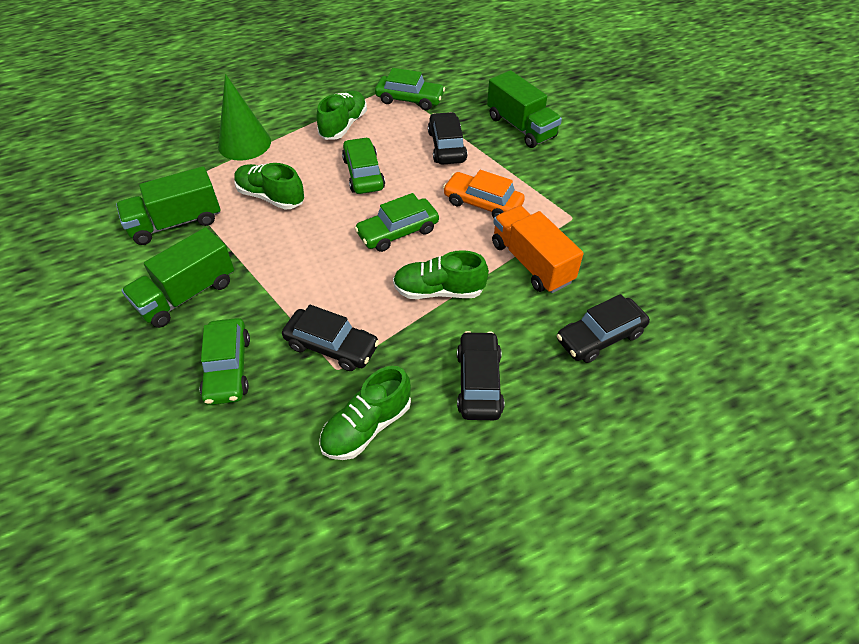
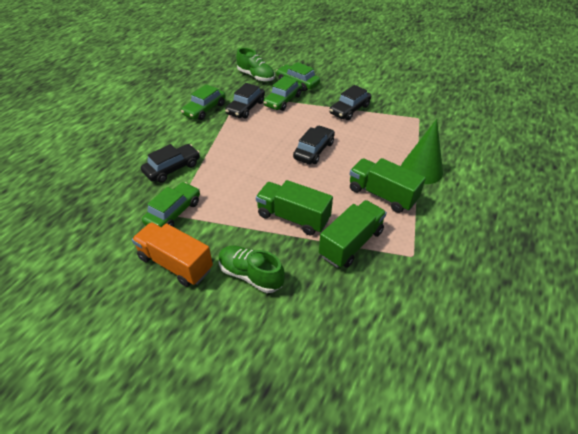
green shoe: 4 -> 2
orange car: 1 -> 0

